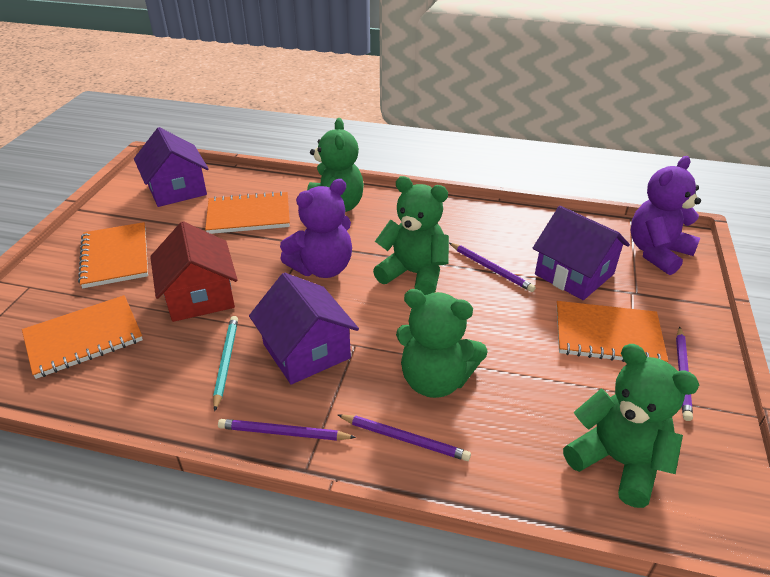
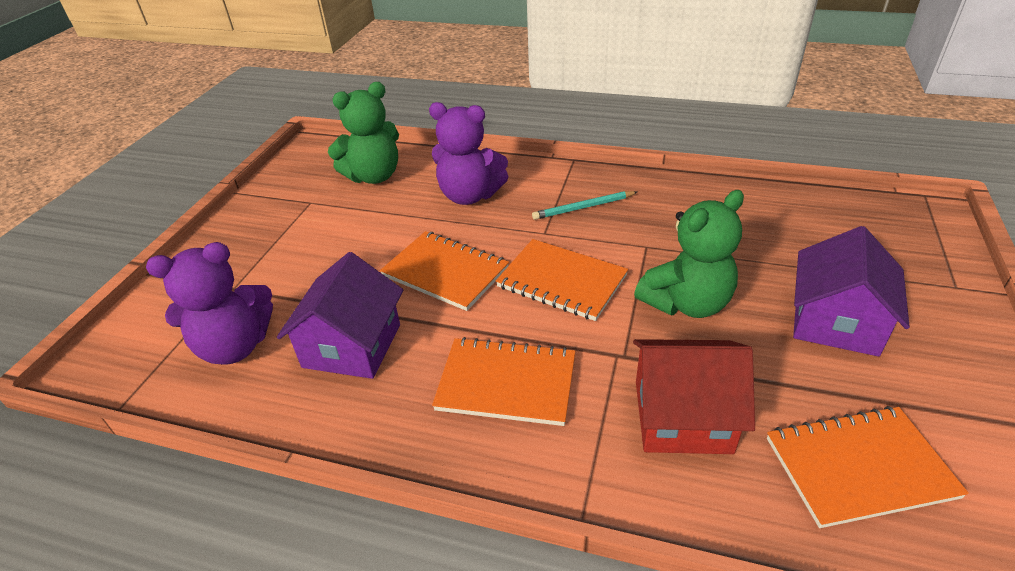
green teddy bear: 4 -> 2
purple house: 3 -> 2
purple pencil: 4 -> 0

